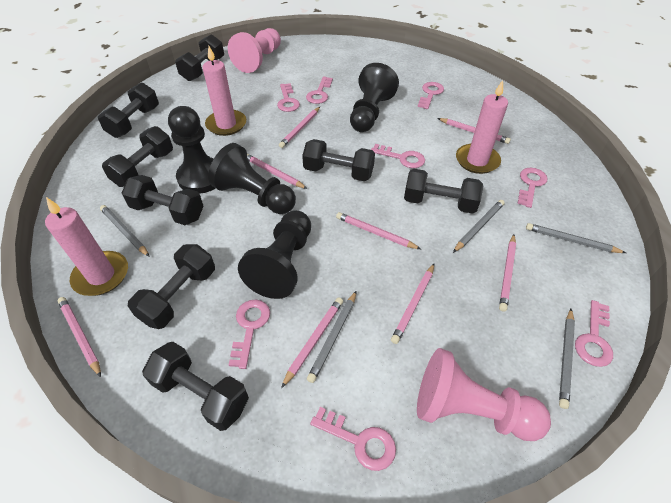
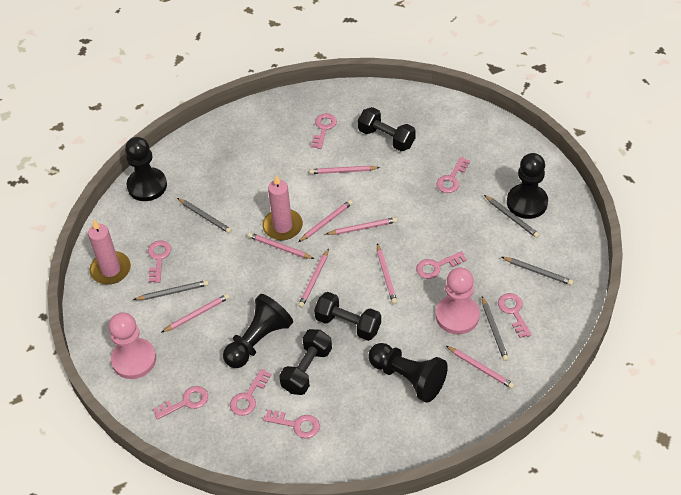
black dumbbell: 8 -> 3
pink candle: 3 -> 2

